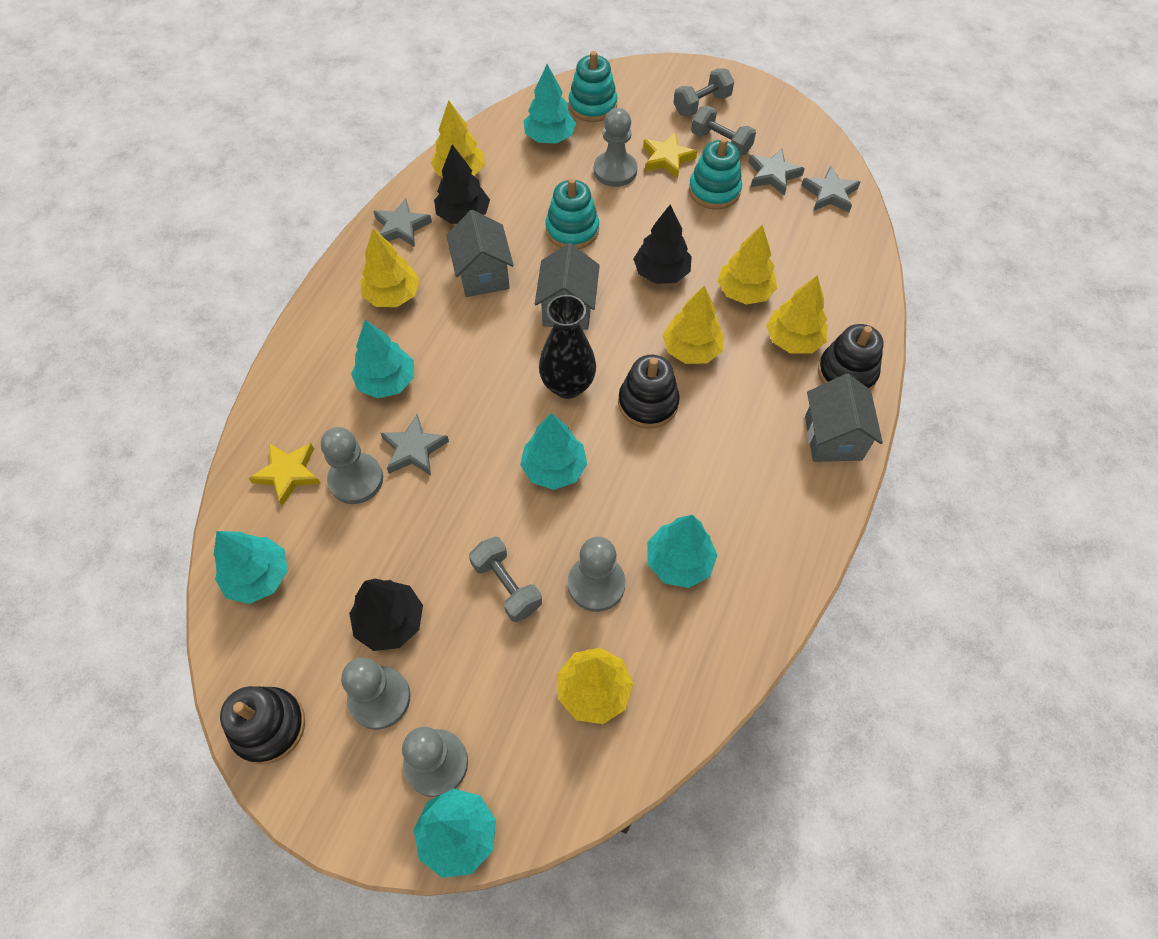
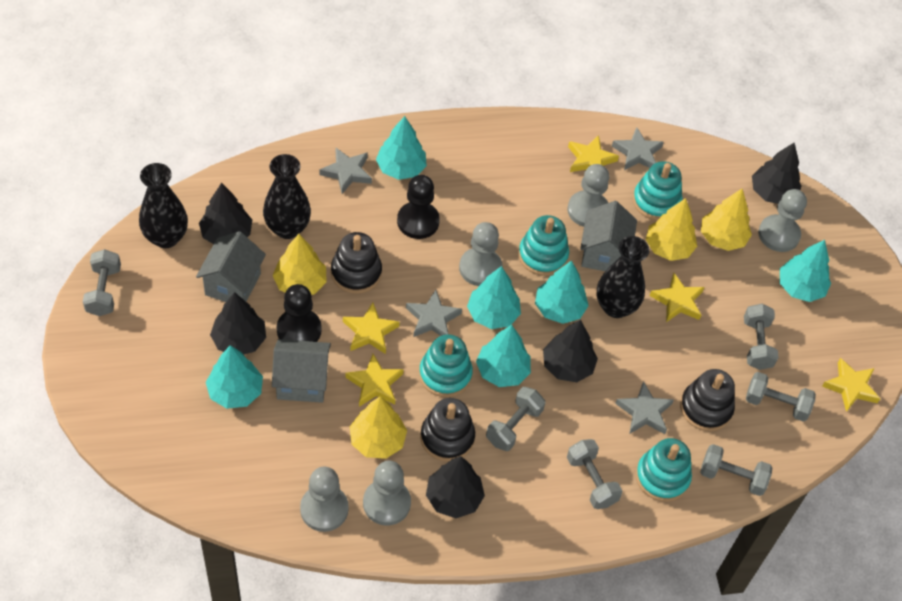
black pawn: 0 -> 2
black tree: 3 -> 5
black vase: 1 -> 3
grey dumbbell: 3 -> 6
turquoise stacking toy: 3 -> 4
yellow star: 2 -> 5
yellow tree: 6 -> 4

